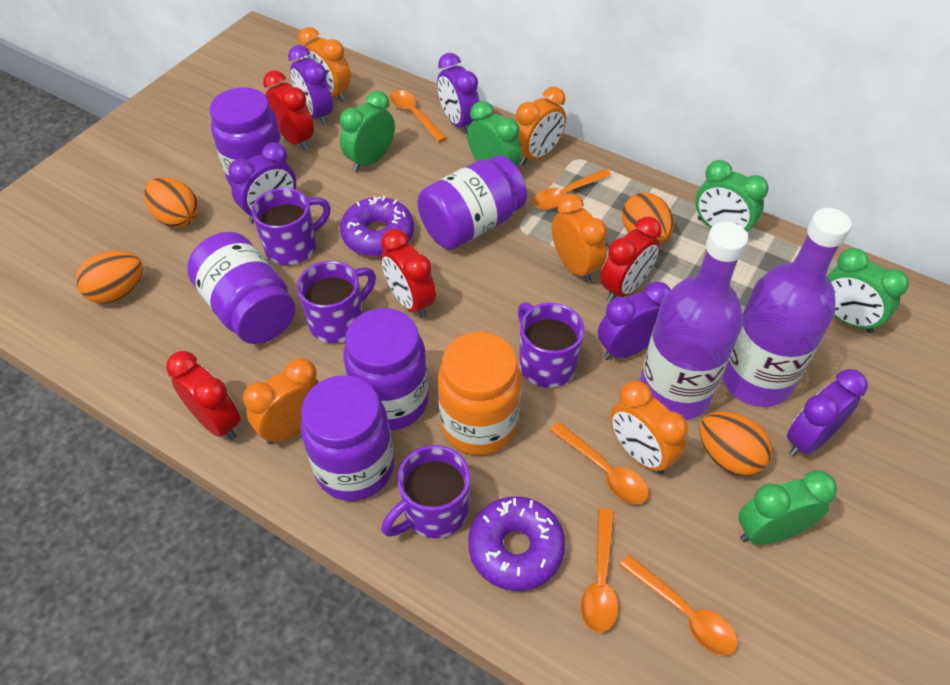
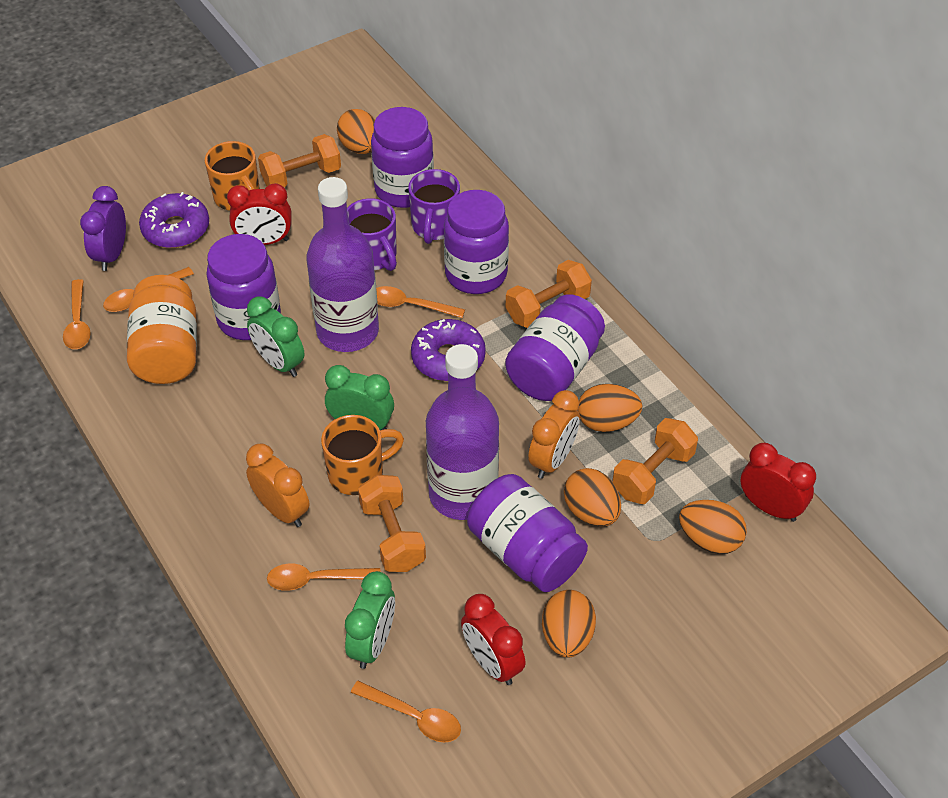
green clock: 5 -> 3
orange clock: 5 -> 2
orange dumbbell: 0 -> 4
orange egg: 4 -> 5
orange mug: 0 -> 2
purple clock: 5 -> 1
purple mug: 4 -> 2
red clock: 4 -> 3

